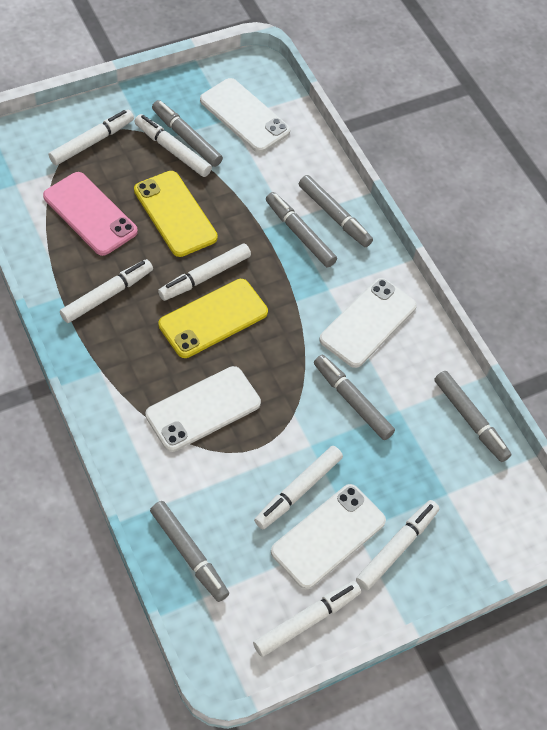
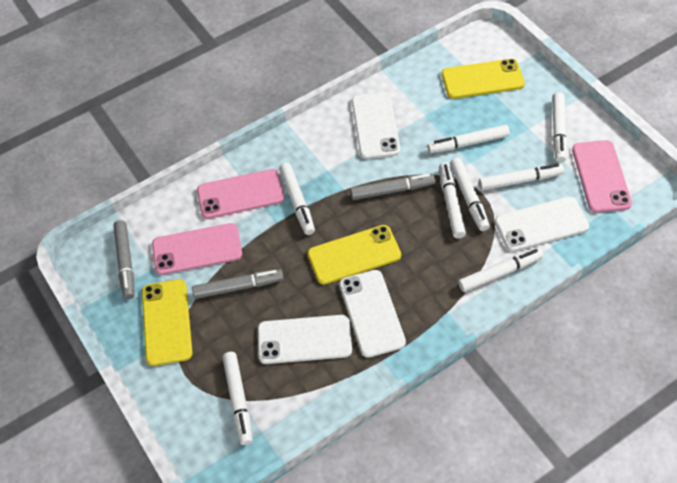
grey marker: 6 -> 3
pink phone: 1 -> 3
white marker: 7 -> 8
yellow phone: 2 -> 3

